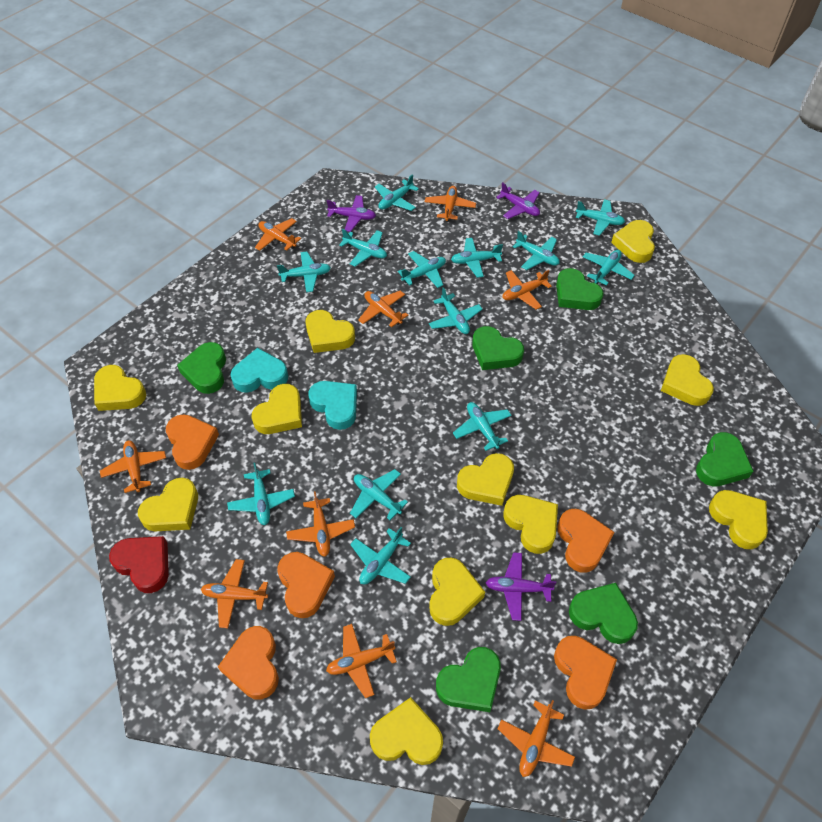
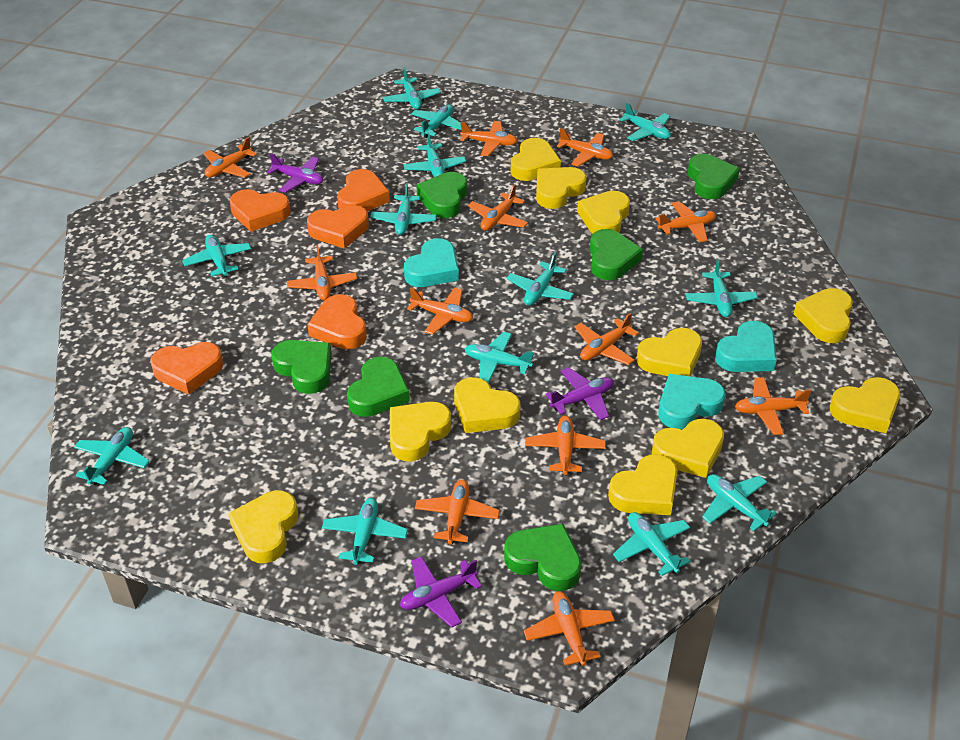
orange plane: 9 -> 12
red heart: 1 -> 0
turquoise heart: 2 -> 3

